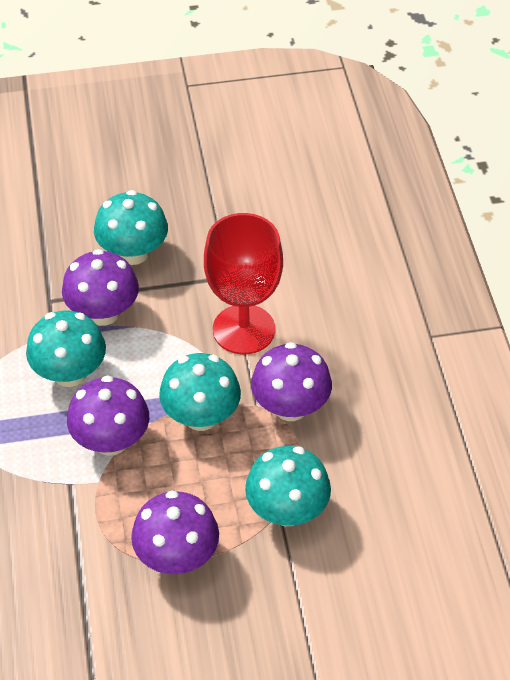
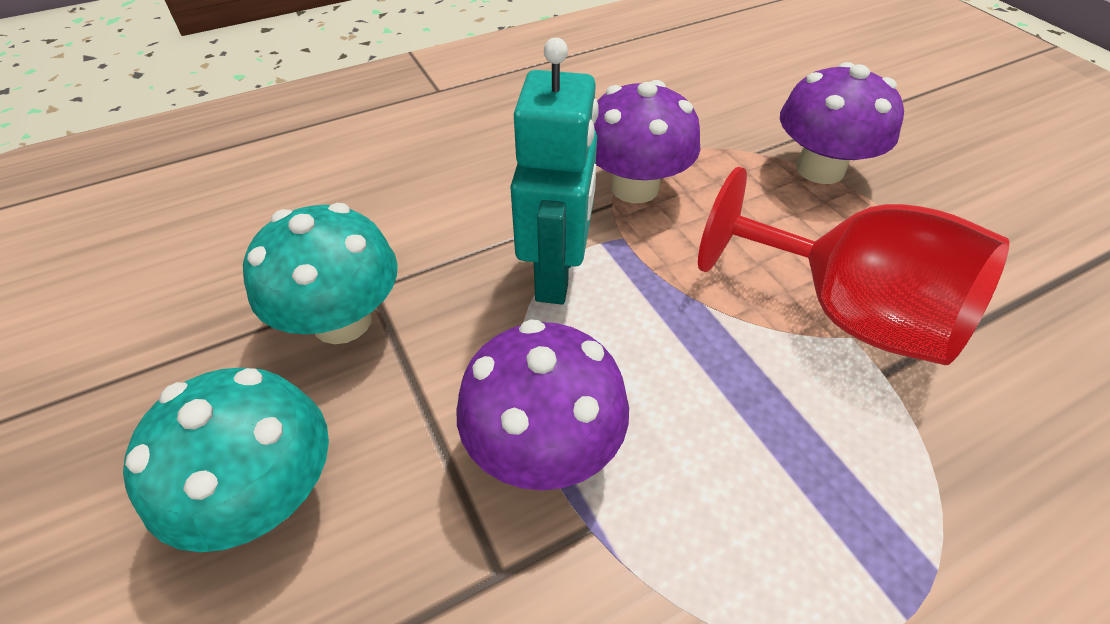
purple mushroom: 4 -> 3
turquoise mushroom: 4 -> 2
turquoise robot: 0 -> 1

